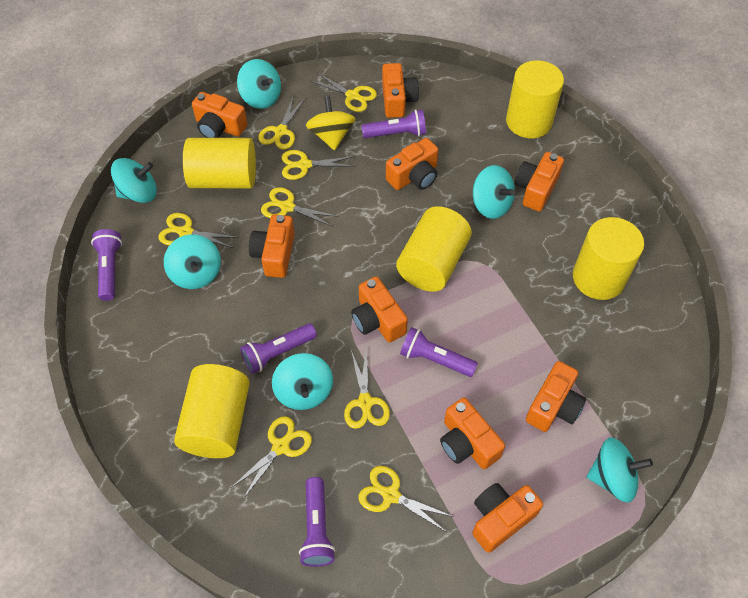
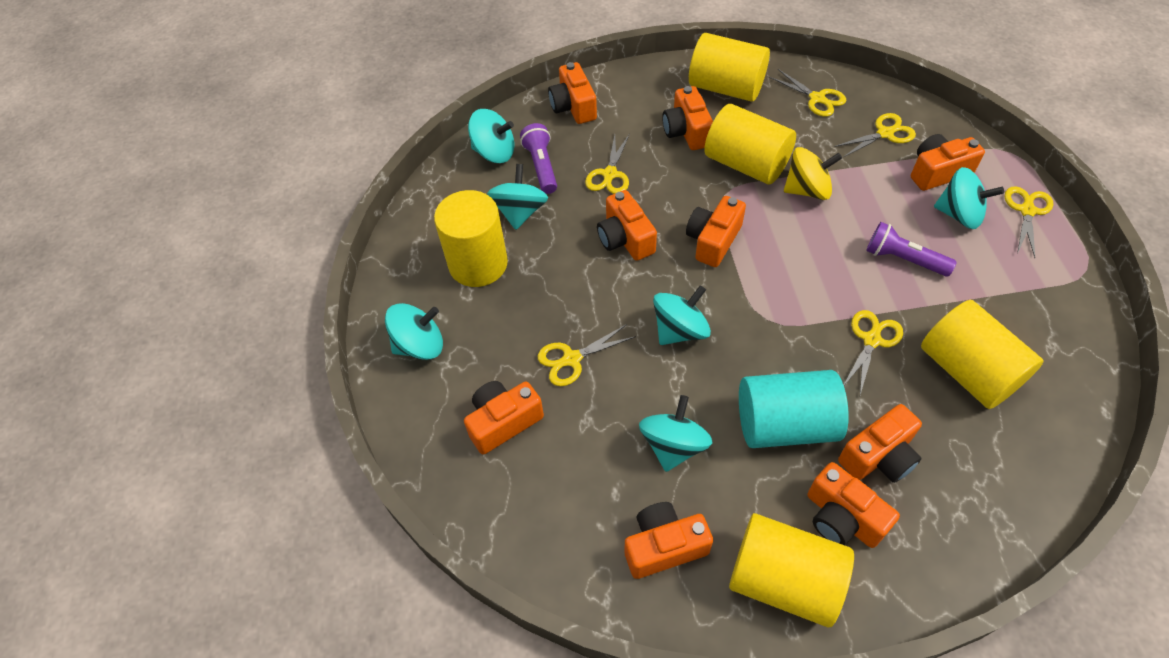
purple flashlight: 5 -> 2
turquoise cylinder: 0 -> 1
yellow scissors: 8 -> 6

